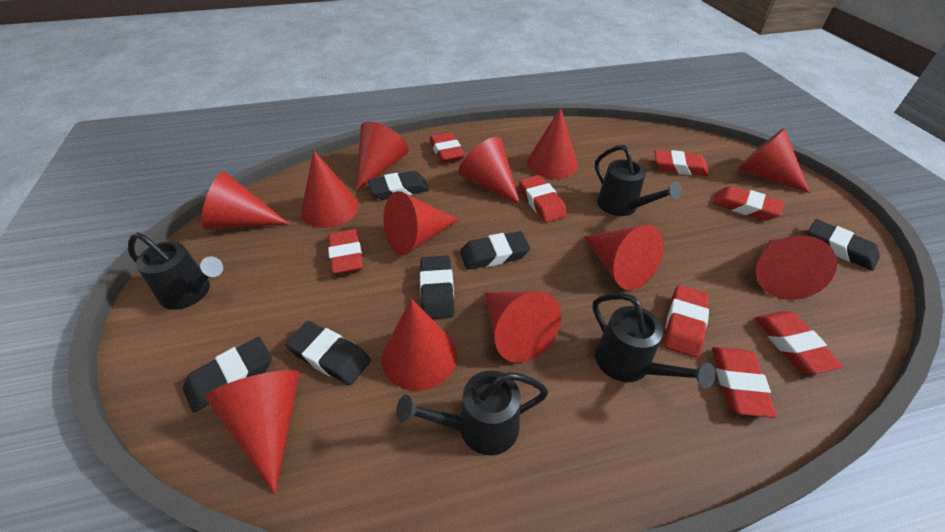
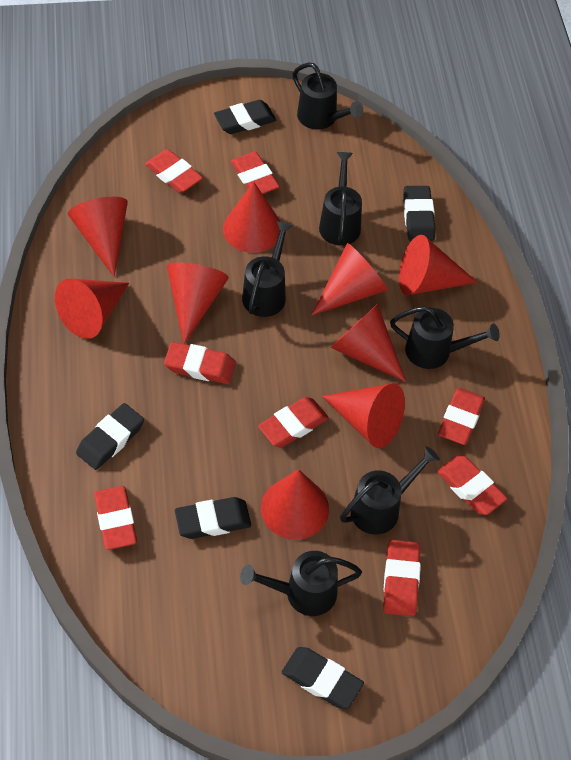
black eraser: 6 -> 5
black watering can: 4 -> 6
red cone: 12 -> 9

